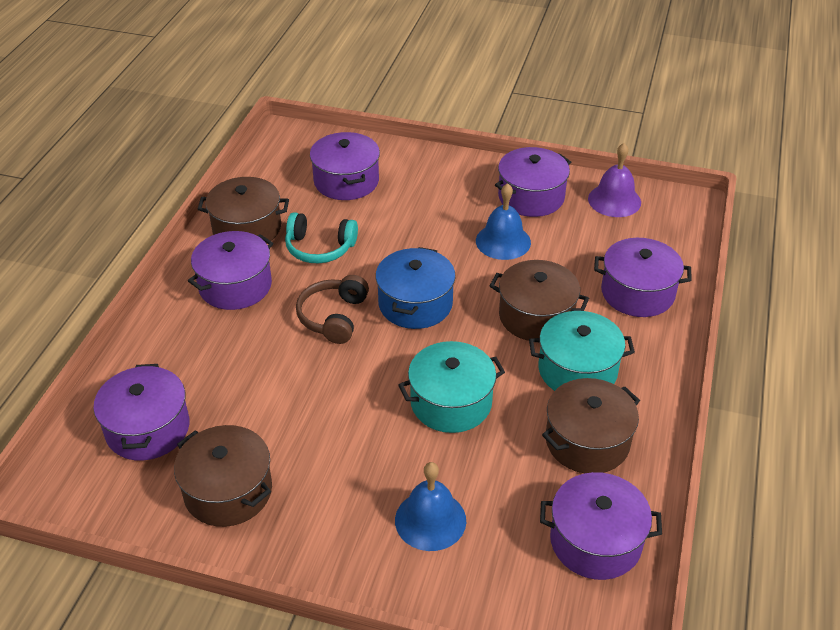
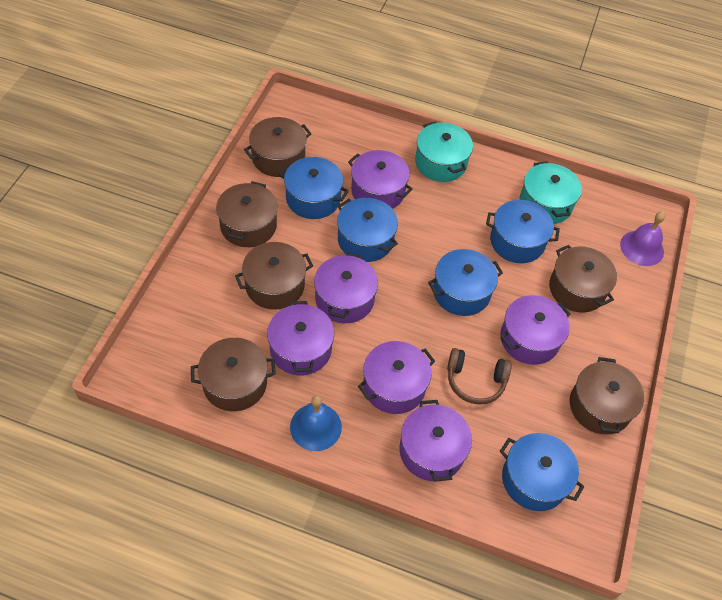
blue bell: 2 -> 1
blue pot: 1 -> 5
brown pot: 4 -> 6
turquoise headphones: 1 -> 0

